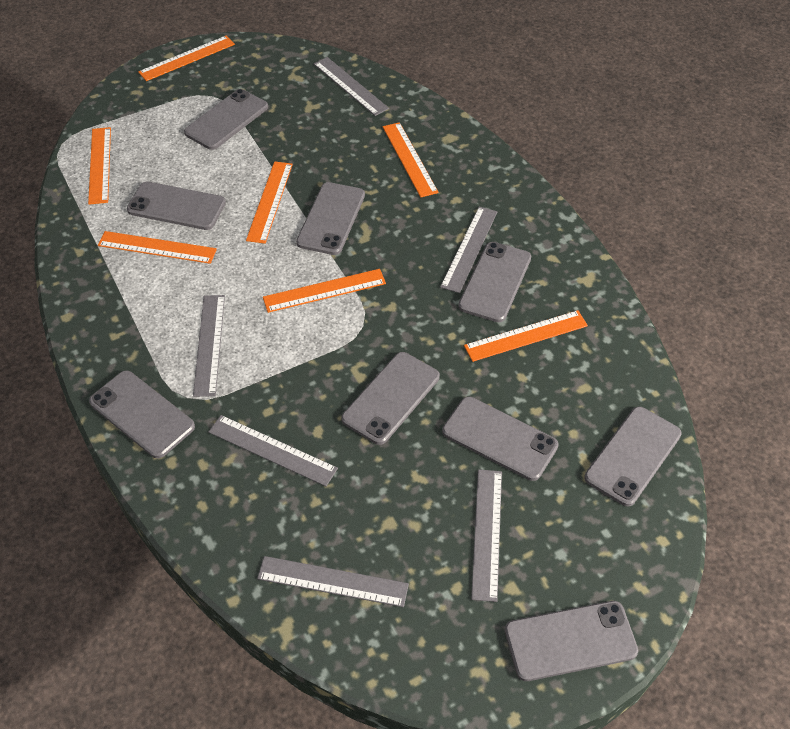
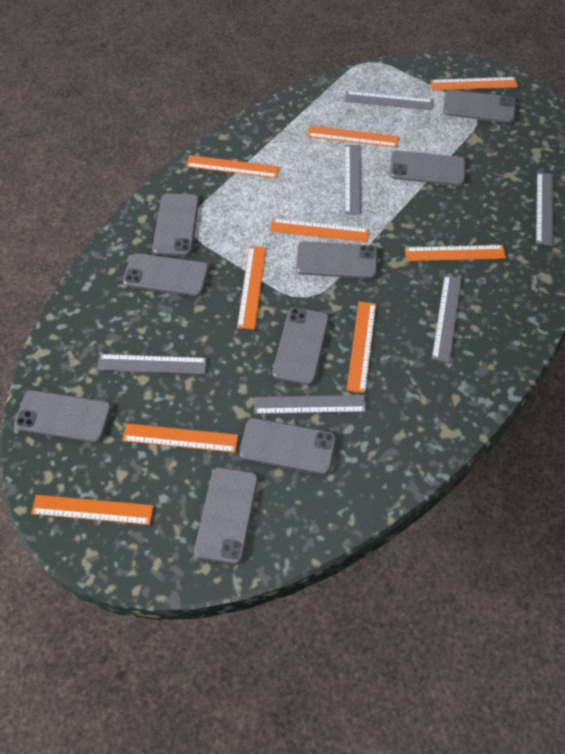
orange ruler: 7 -> 9

